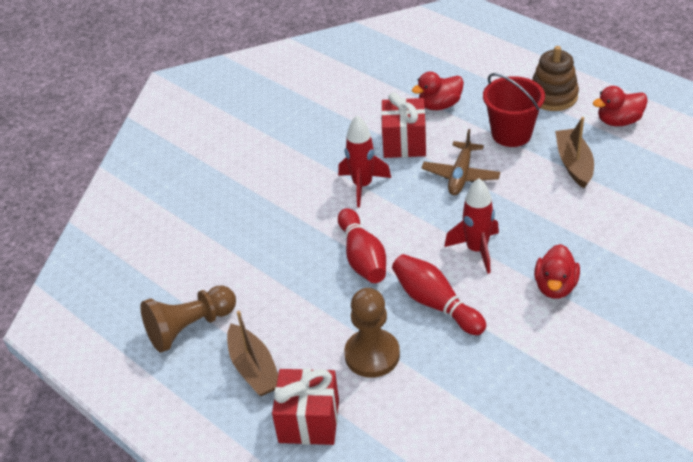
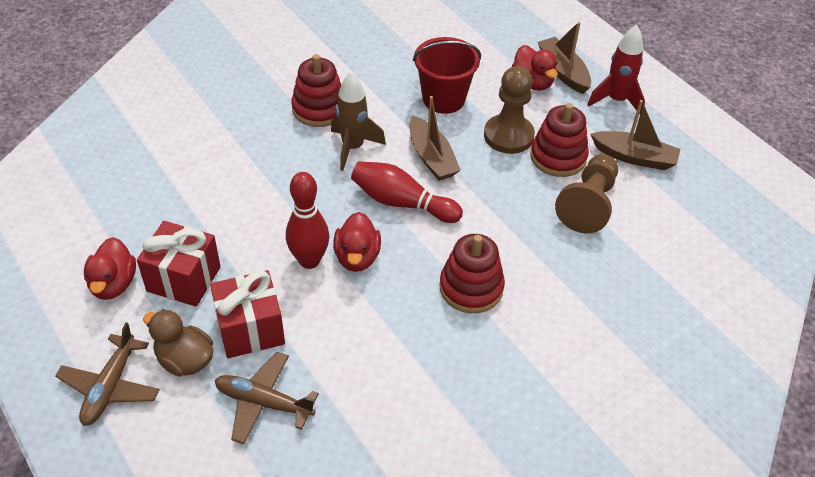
brown boat: 2 -> 3
brown duck: 0 -> 1
brown plane: 1 -> 2
brown rocket: 0 -> 1
brown stacking toy: 1 -> 0
red rocket: 2 -> 1
red stacking toy: 0 -> 3

